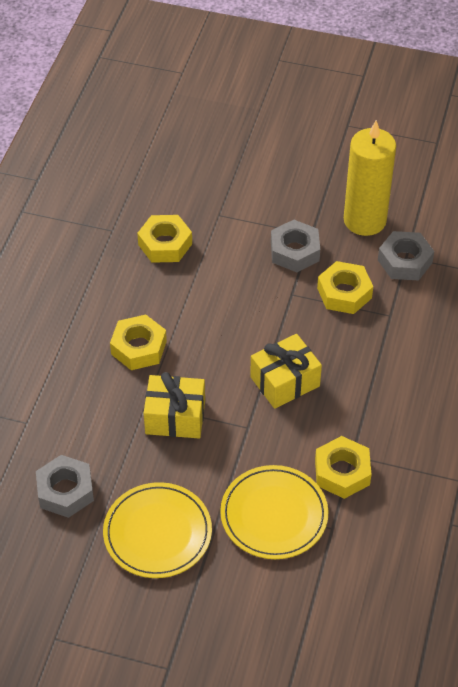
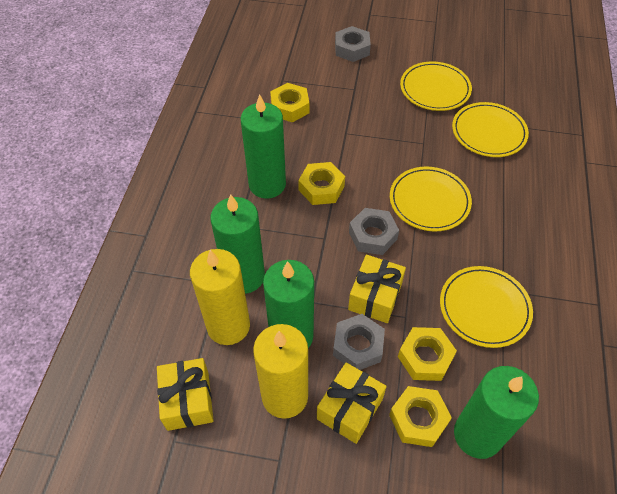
green candle: 0 -> 4
yellow candle: 1 -> 2
yellow gift: 2 -> 3
yellow plate: 2 -> 4

